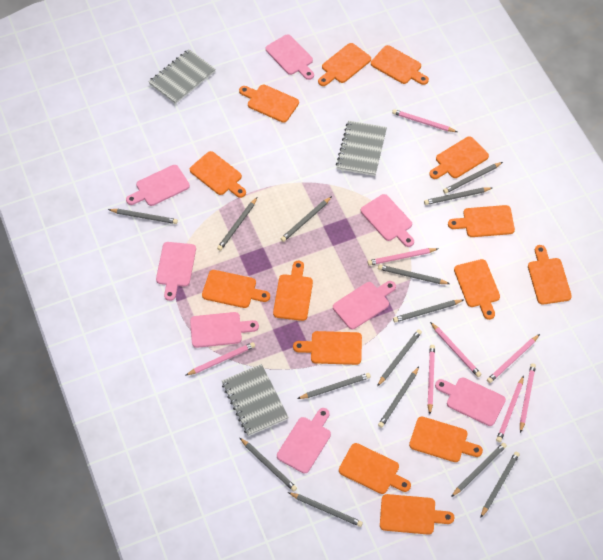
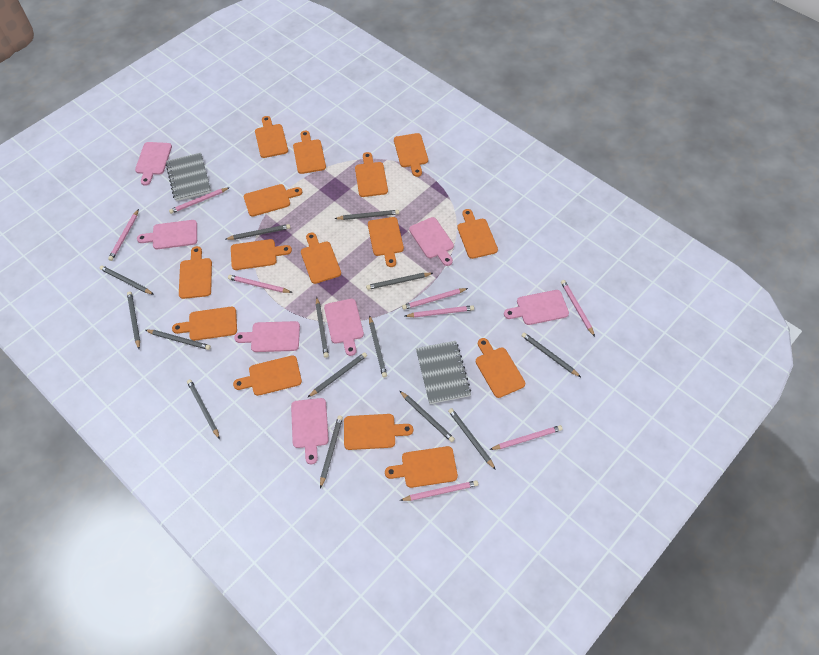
grey notebook: 3 -> 2
orange cutting board: 14 -> 15
pink cutting board: 8 -> 7

